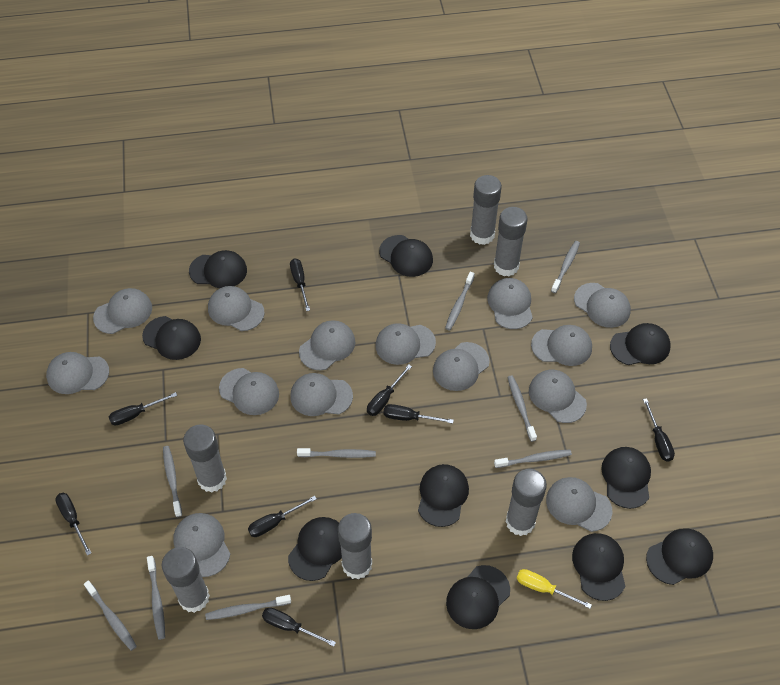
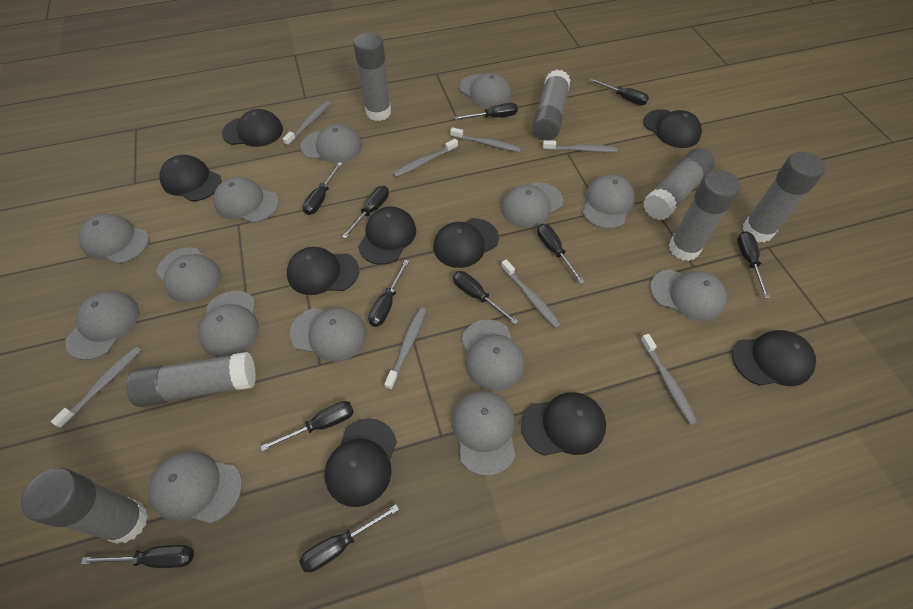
black cap: 10 -> 9
black screwdriver: 8 -> 11
grey glue stick: 6 -> 7
grey toothbrush: 9 -> 8
yellow screwdriver: 1 -> 0

